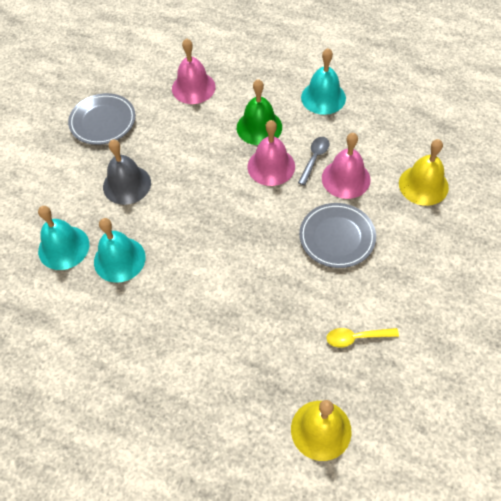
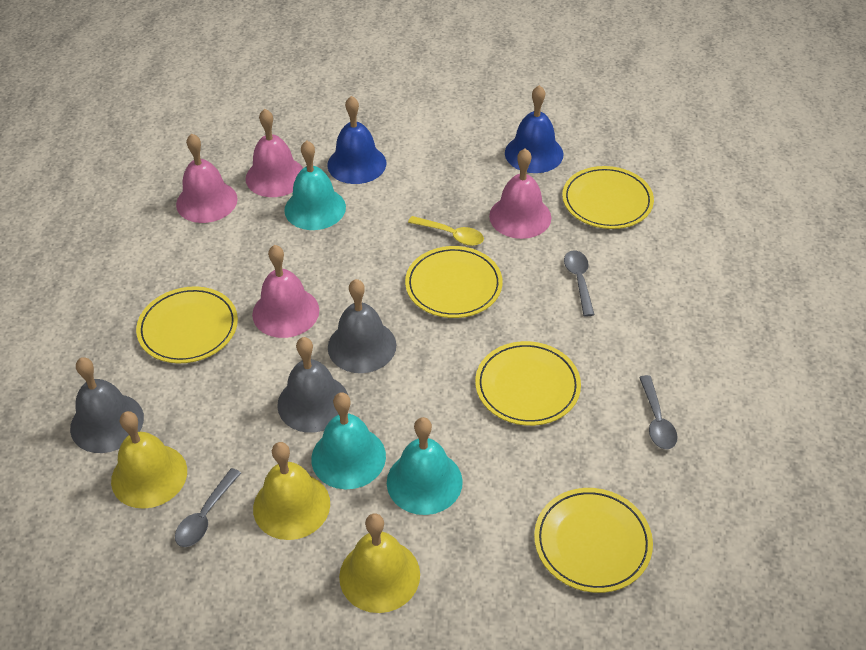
blue bell: 0 -> 2
green bell: 1 -> 0
grey bell: 1 -> 3
grey plate: 2 -> 0
grey spoon: 1 -> 3
pink bell: 3 -> 4
yellow bell: 2 -> 3
yellow plate: 0 -> 5

